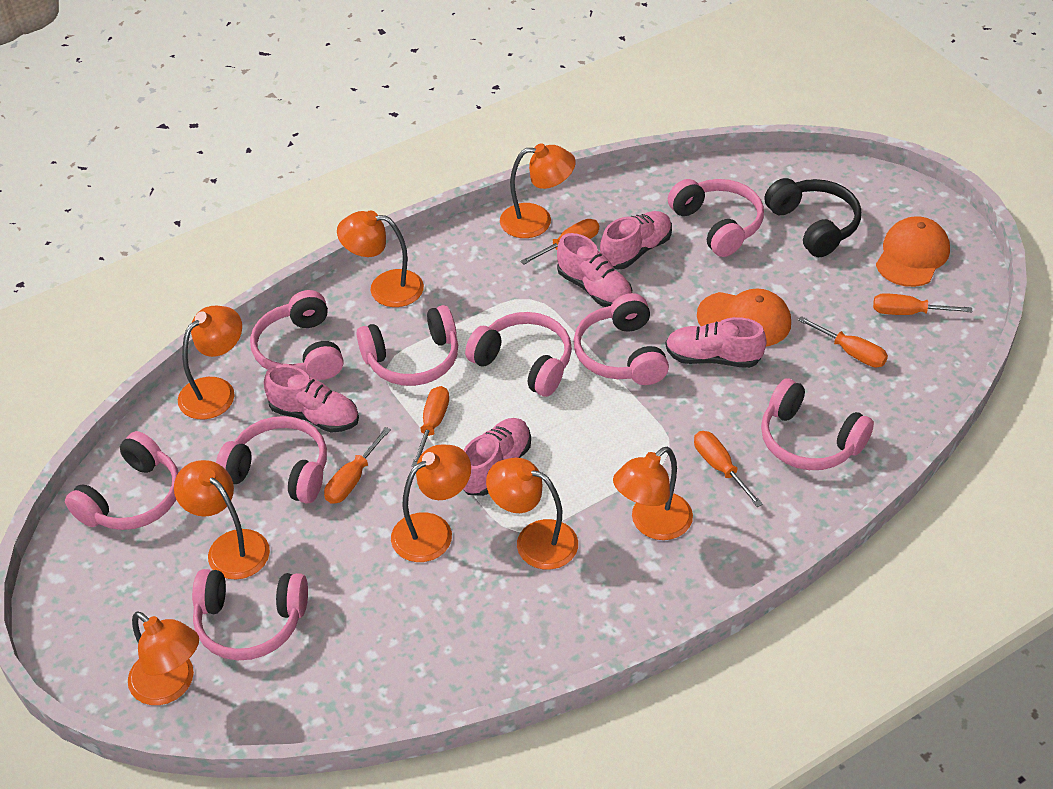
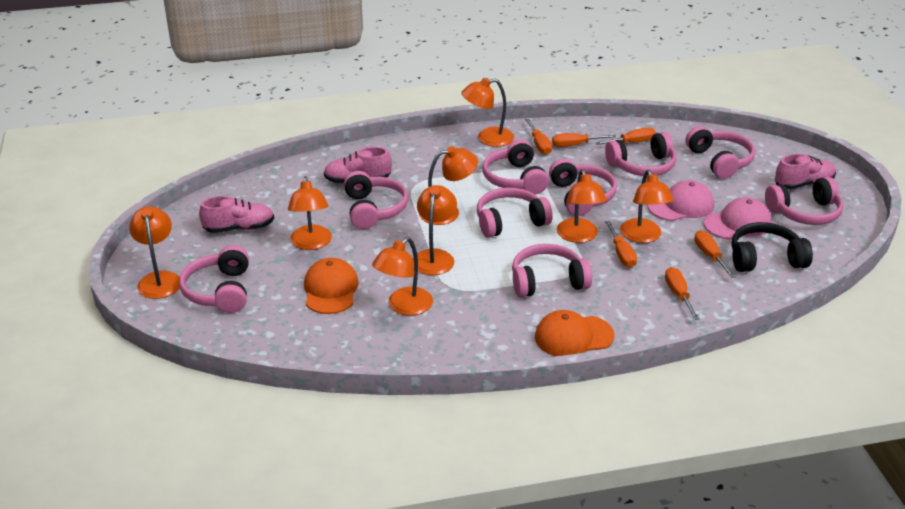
pink cap: 0 -> 2
pink shoe: 5 -> 3

